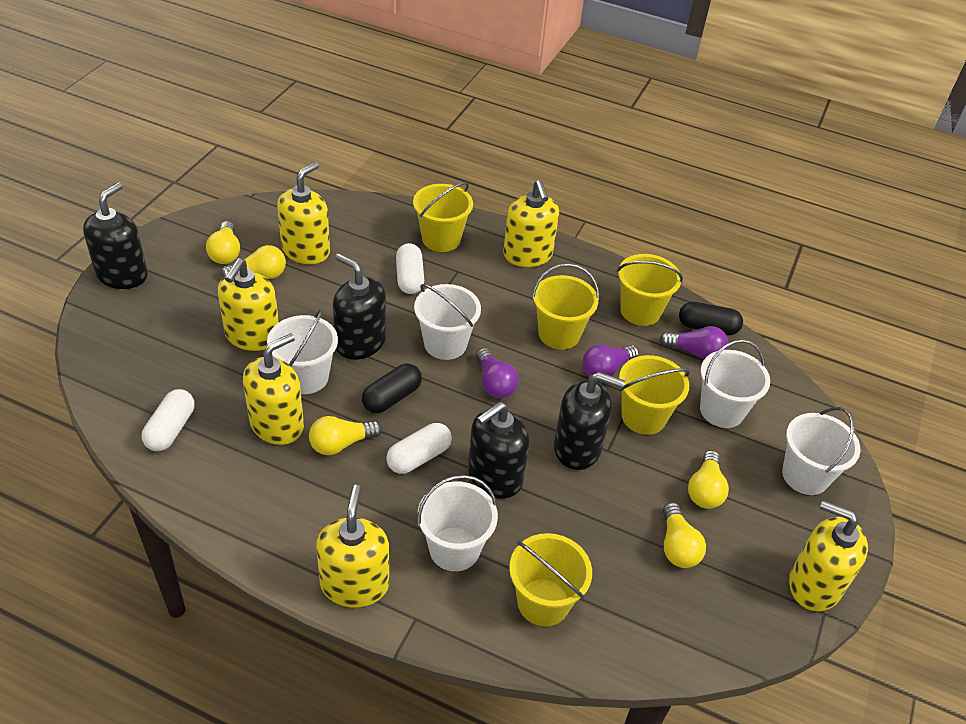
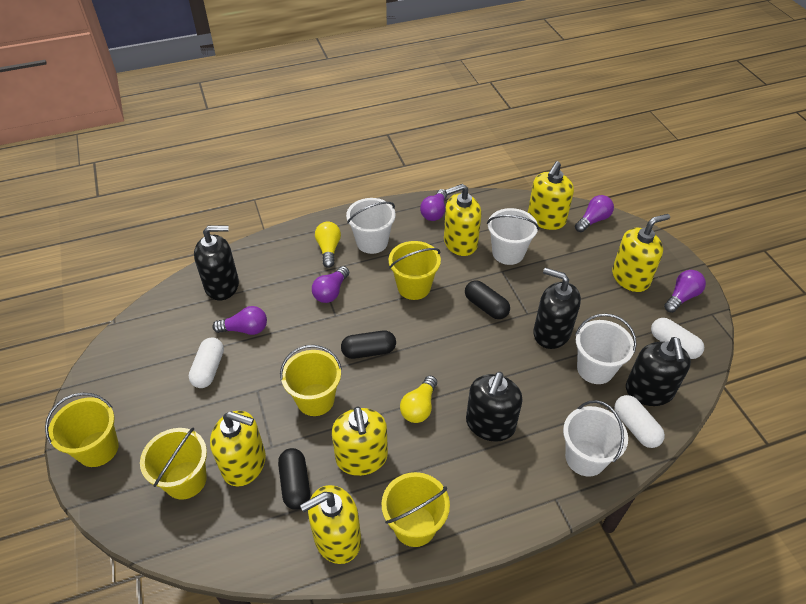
black capsule: 2 -> 3
purple light bulb: 3 -> 5
white bucket: 5 -> 4
yellow light bulb: 5 -> 2

